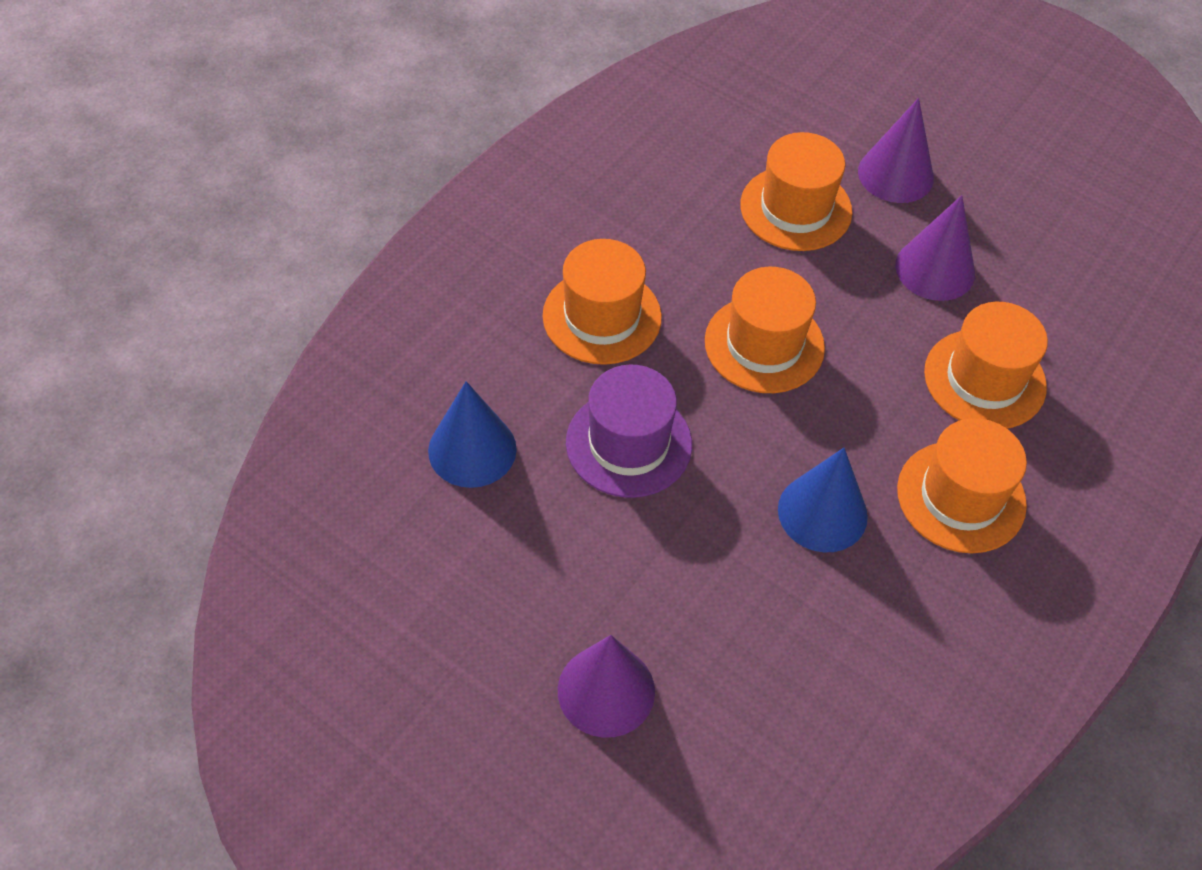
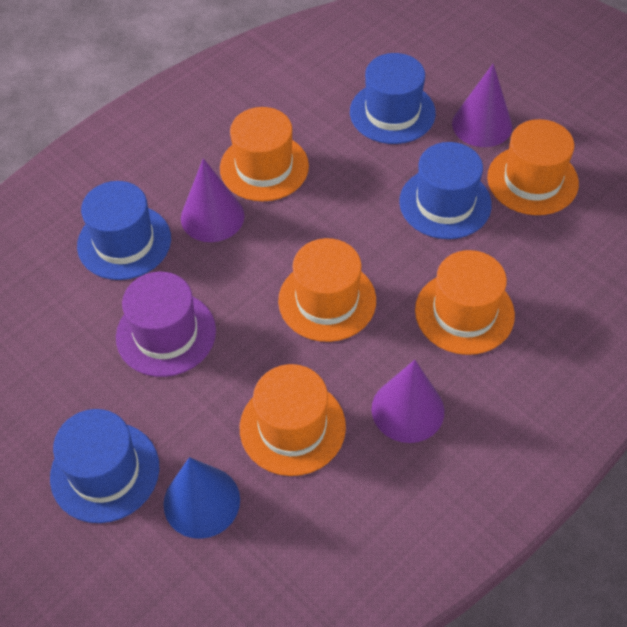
blue cone: 2 -> 1
blue hat: 0 -> 4

